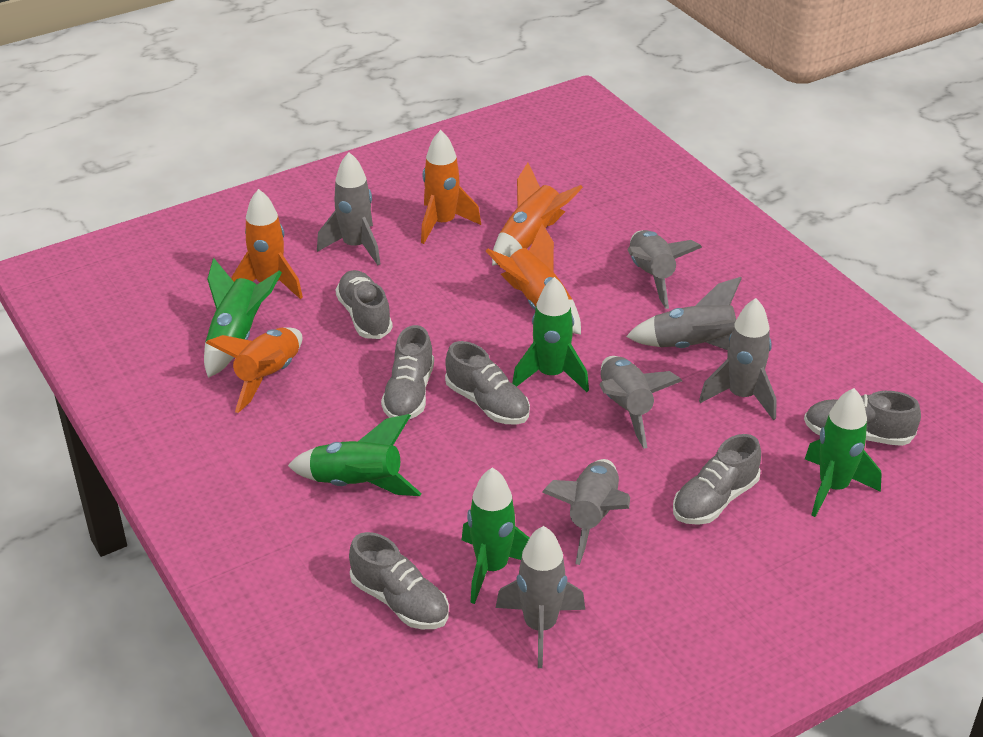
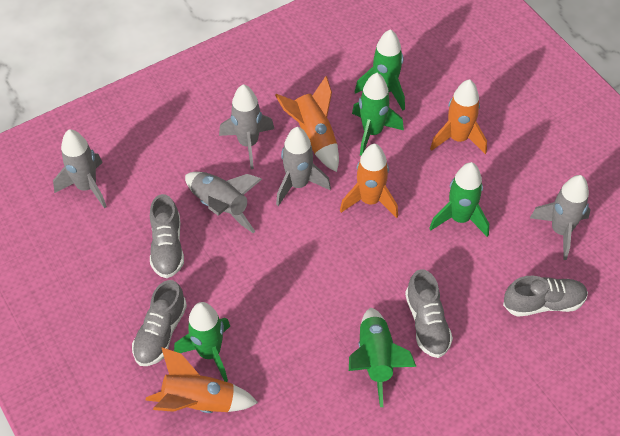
grey rocket: 7 -> 5
grey shoe: 6 -> 4
orange rocket: 5 -> 4

